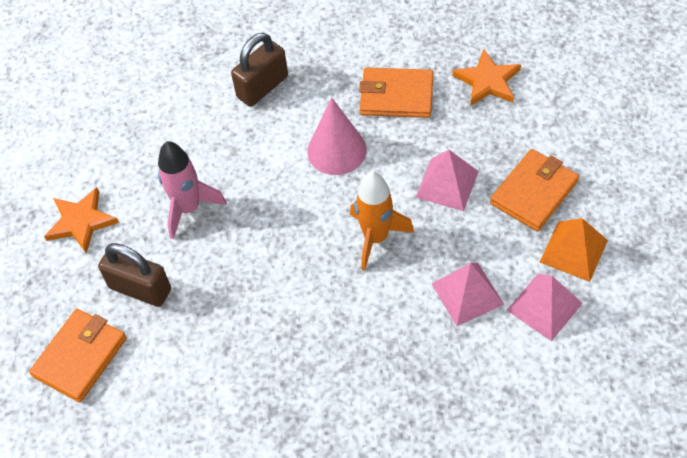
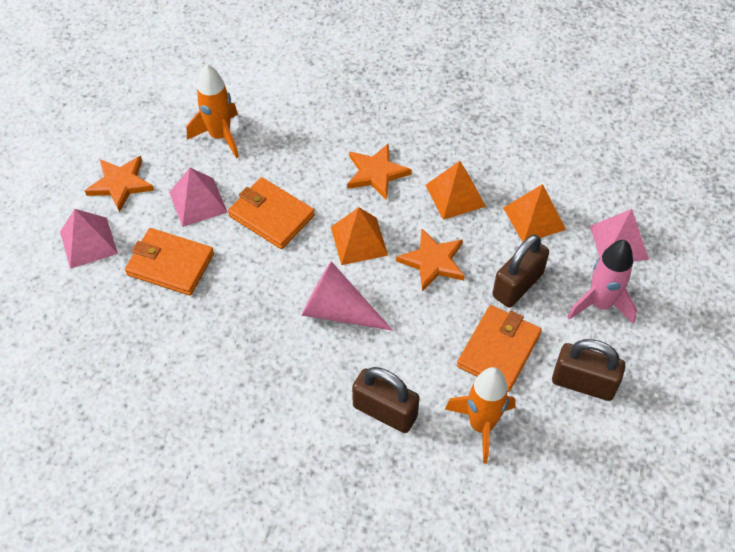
brown padlock: 2 -> 3
orange pyramid: 1 -> 3
orange rocket: 1 -> 2
orange star: 2 -> 3

